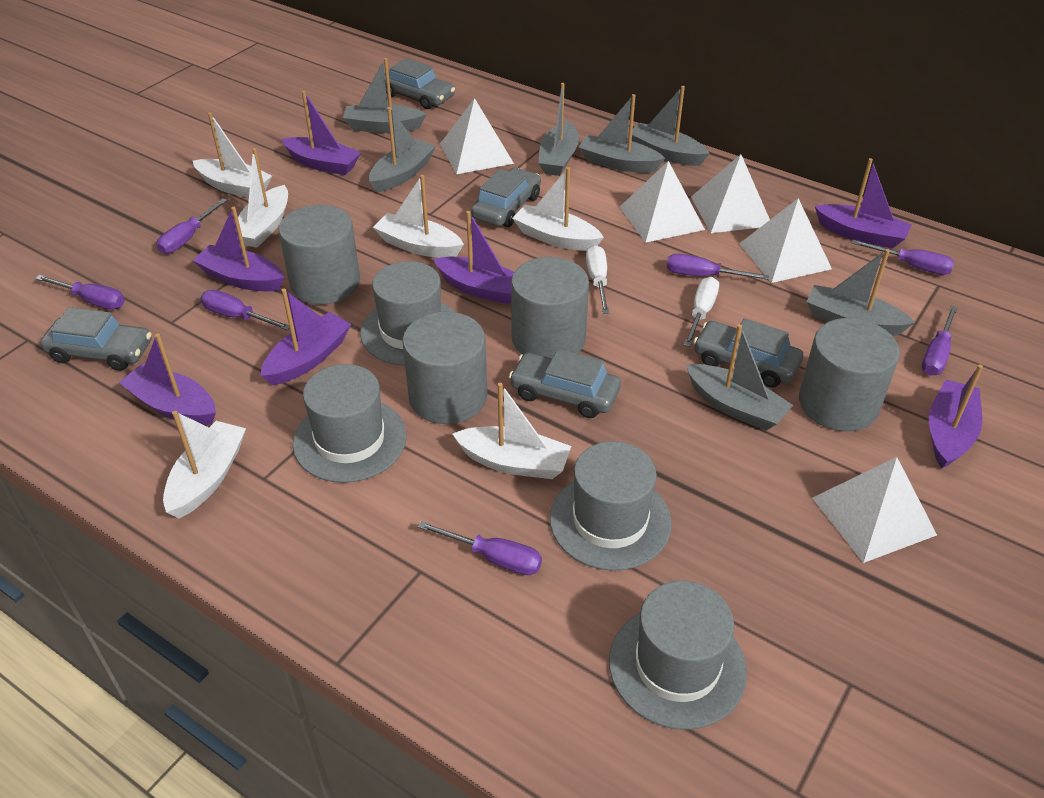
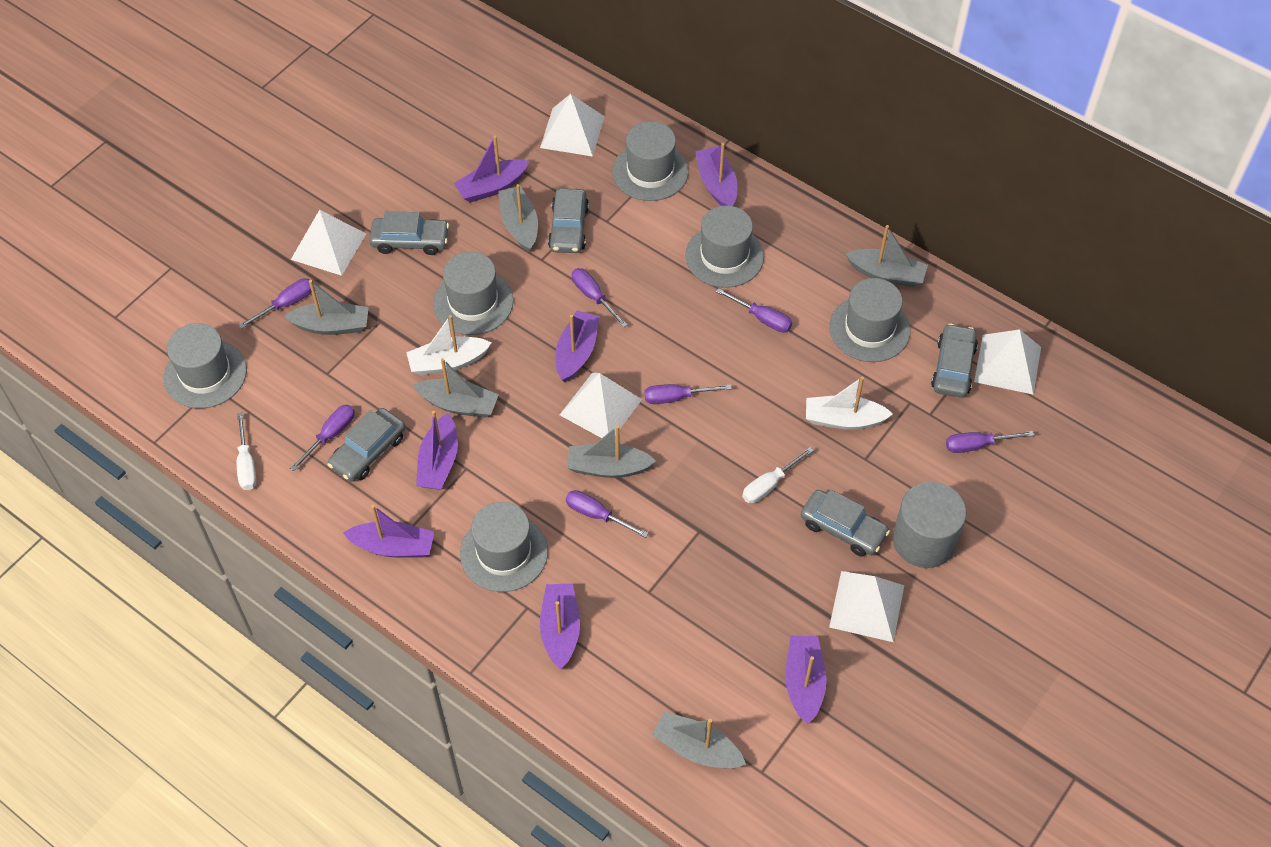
grey boat: 7 -> 6
grey cylinder: 4 -> 1
grey hat: 4 -> 6
white boat: 6 -> 2

